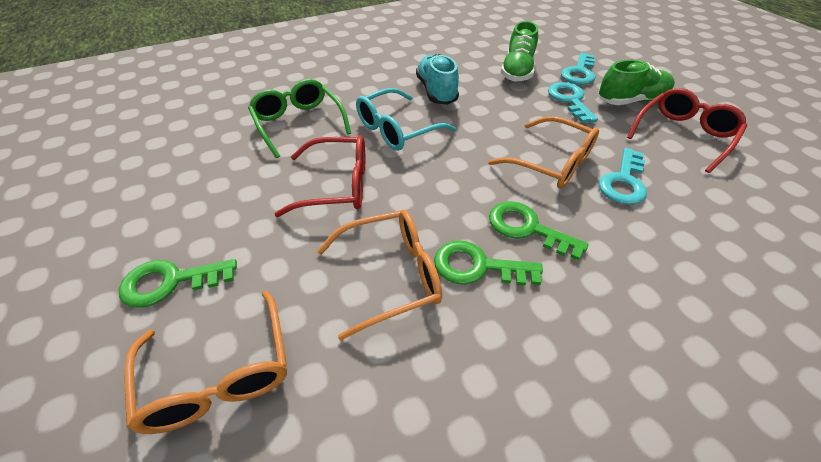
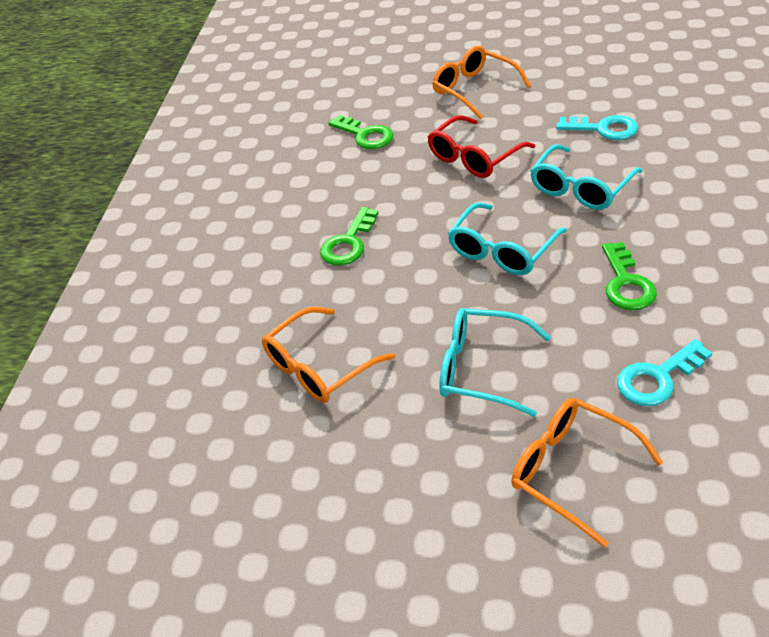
green glasses: 1 -> 0
green shoe: 2 -> 0
red glasses: 2 -> 1
turquoise glasses: 1 -> 3
turquoise key: 3 -> 2
turquoise shoe: 1 -> 0

